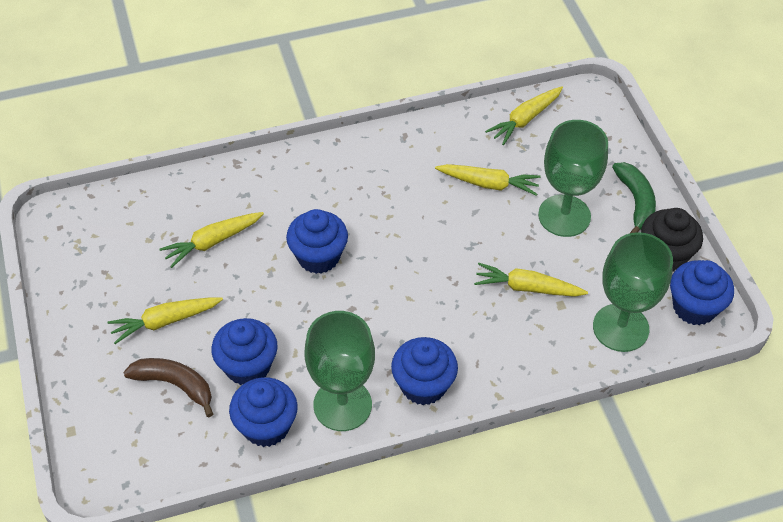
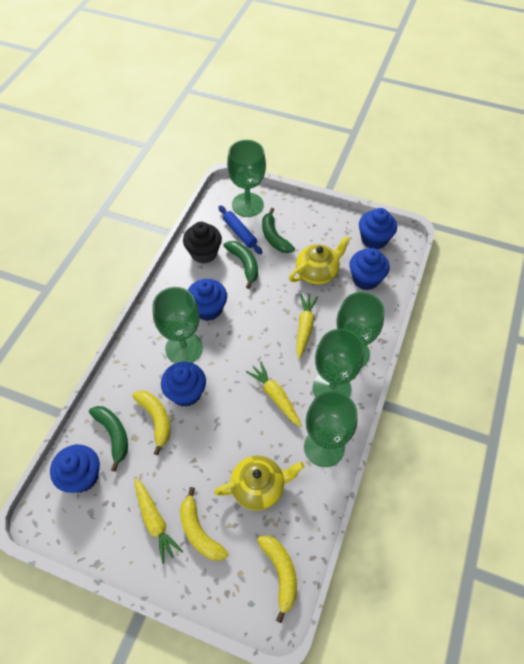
blue rolling pin: 0 -> 1
brown banana: 1 -> 0
green banana: 1 -> 3
green goblet: 3 -> 5
yellow banana: 0 -> 3
yellow carrot: 5 -> 3
yellow teapot: 0 -> 2

